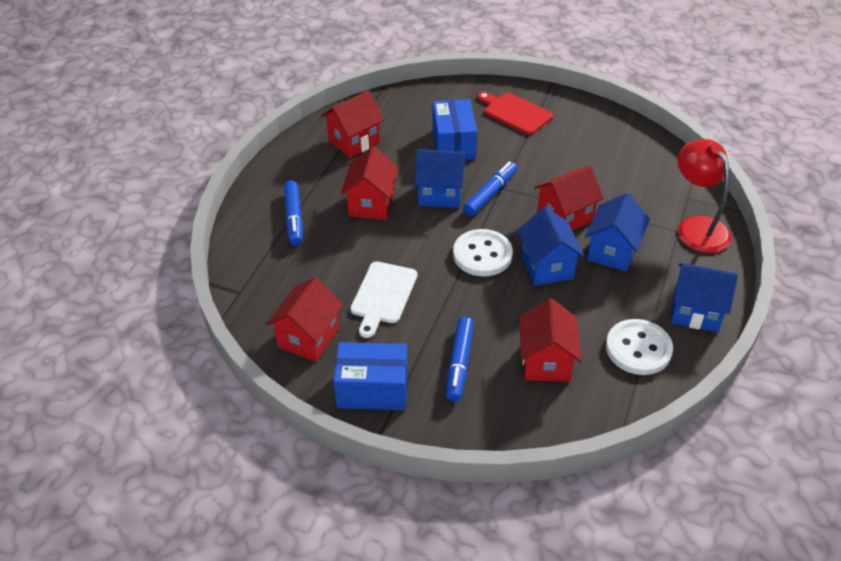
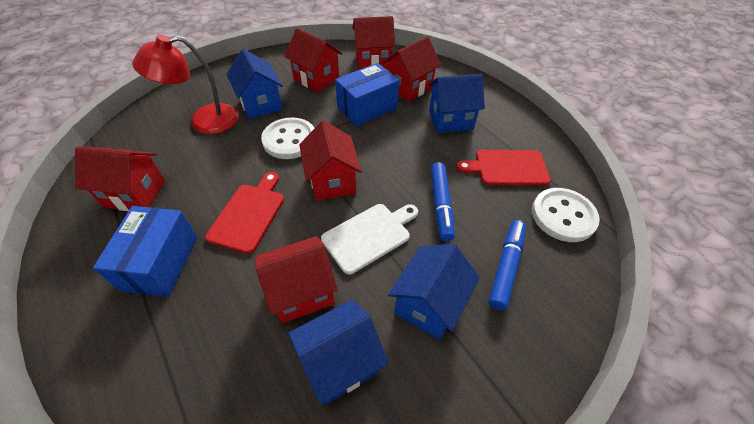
blue marker: 3 -> 2
red cutting board: 1 -> 2
red house: 5 -> 6

